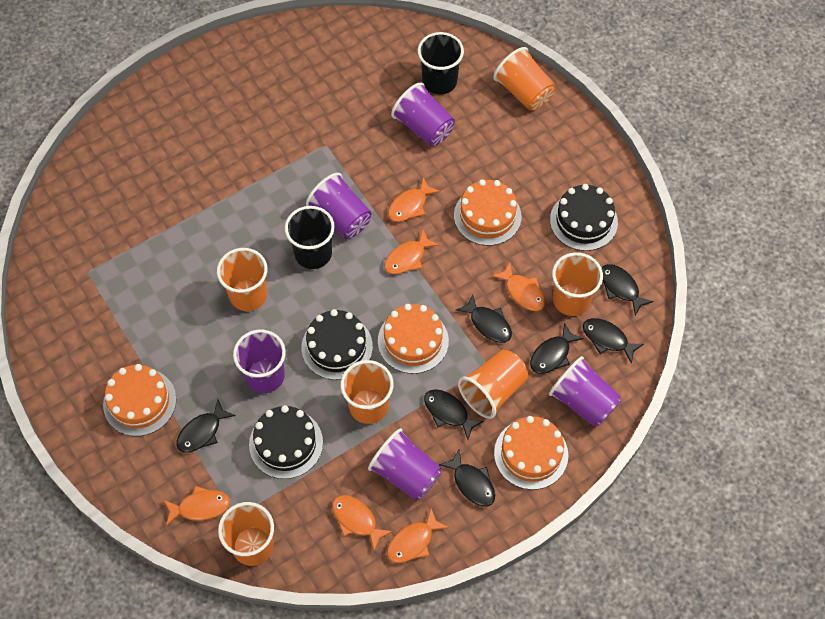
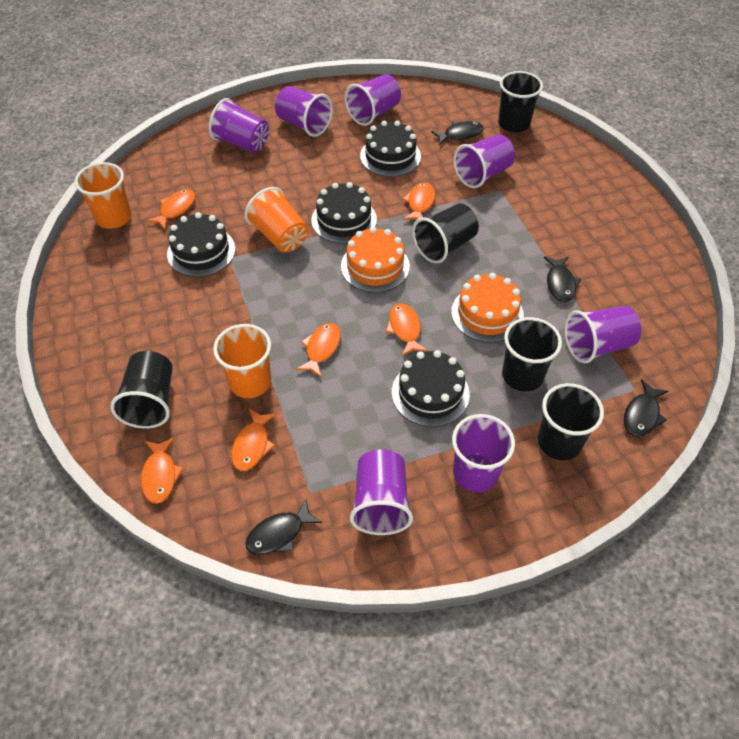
black cake: 3 -> 4
black cup: 2 -> 5
black fish: 7 -> 4
orange cake: 4 -> 2
orange cup: 6 -> 3
purple cup: 5 -> 7

